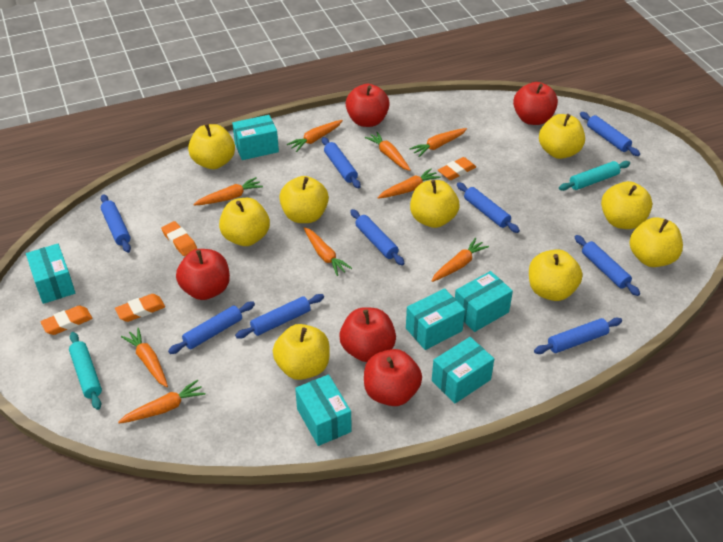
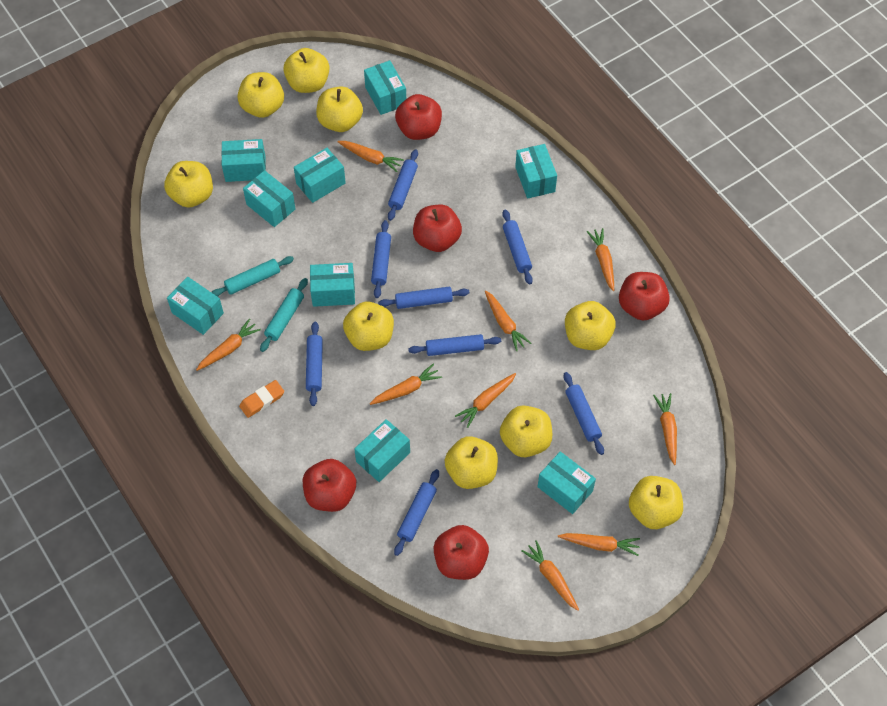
blue rolling pin: 9 -> 8
orange eraser: 4 -> 1
turquoise box: 6 -> 9

